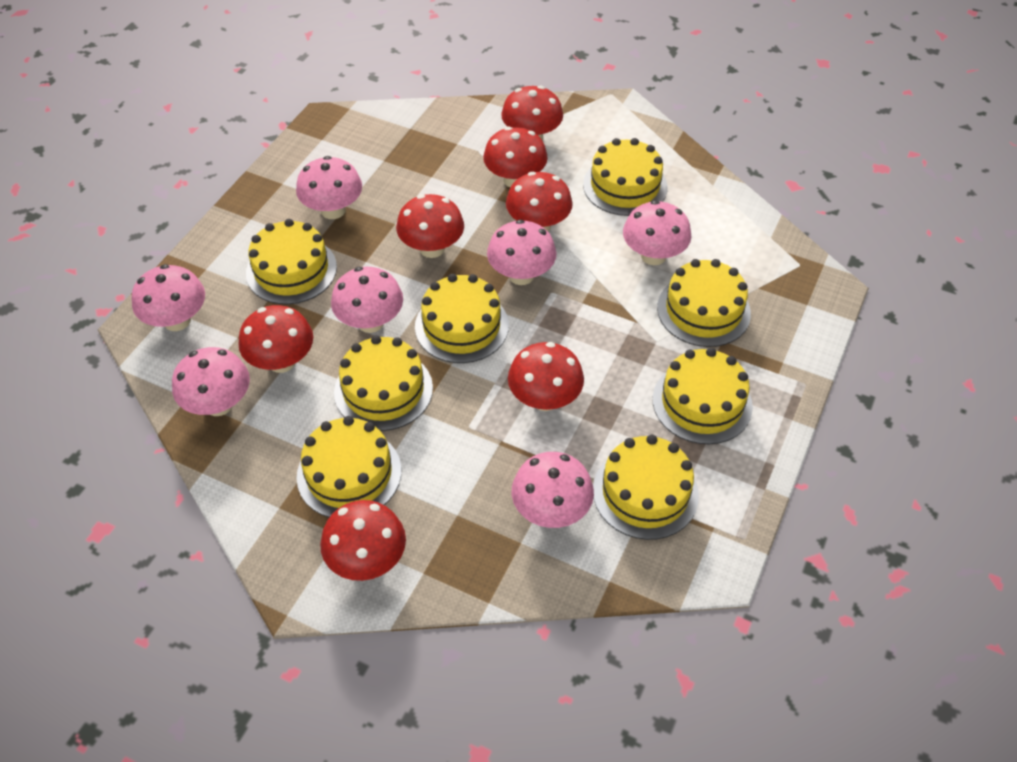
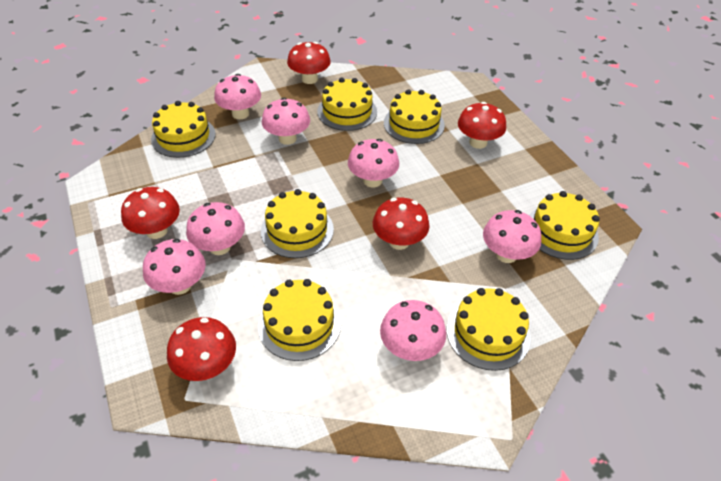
red mushroom: 7 -> 5
yellow cake: 8 -> 7

